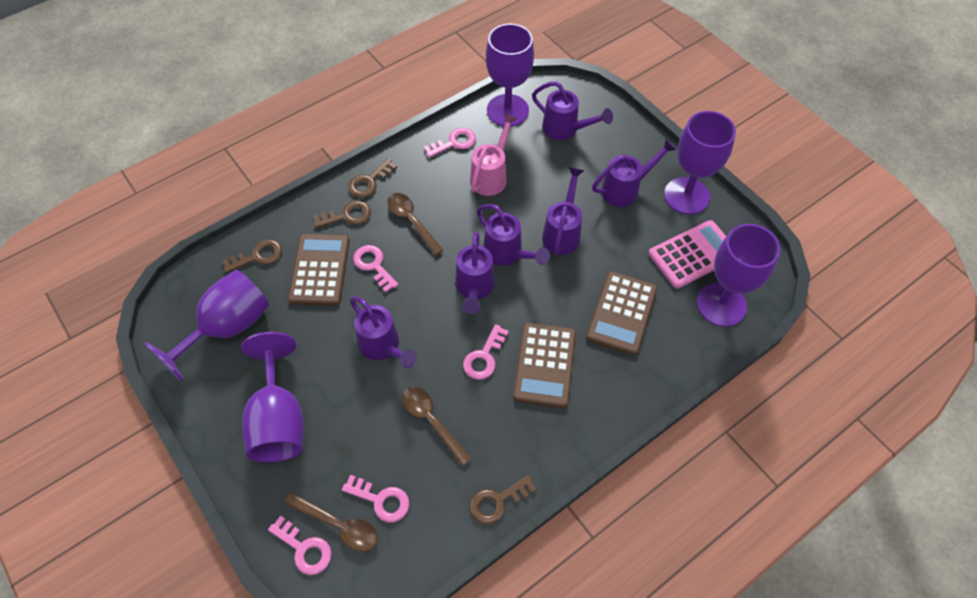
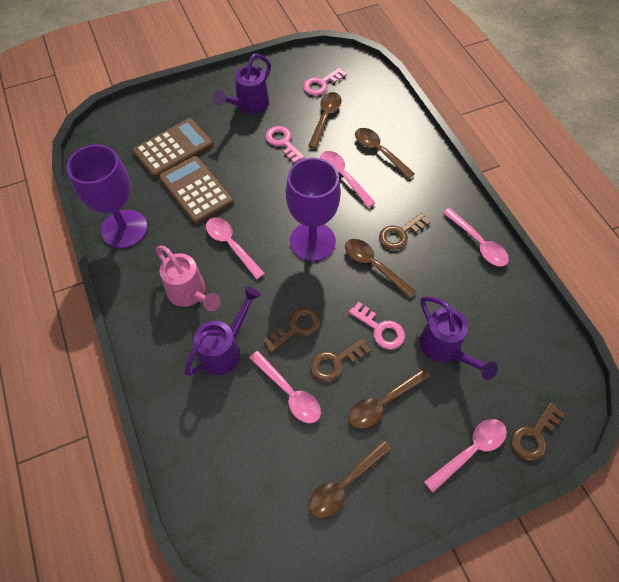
brown calculator: 3 -> 2
brown spoon: 3 -> 5
pink calculator: 1 -> 0
pink key: 5 -> 3
pink spoon: 0 -> 5
purple goblet: 5 -> 2
purple watering can: 6 -> 3

